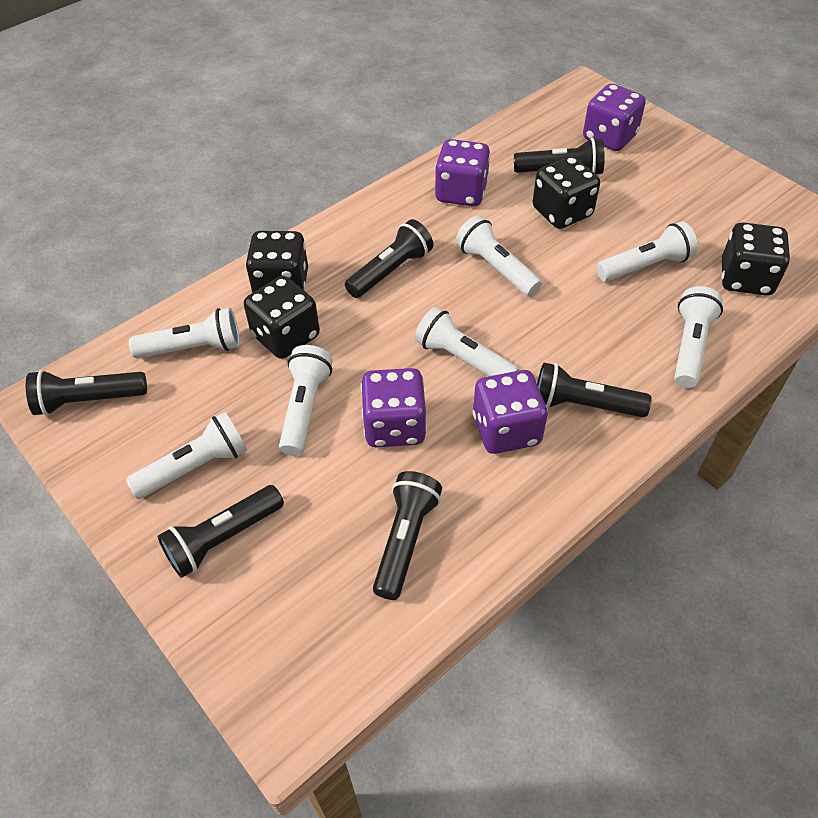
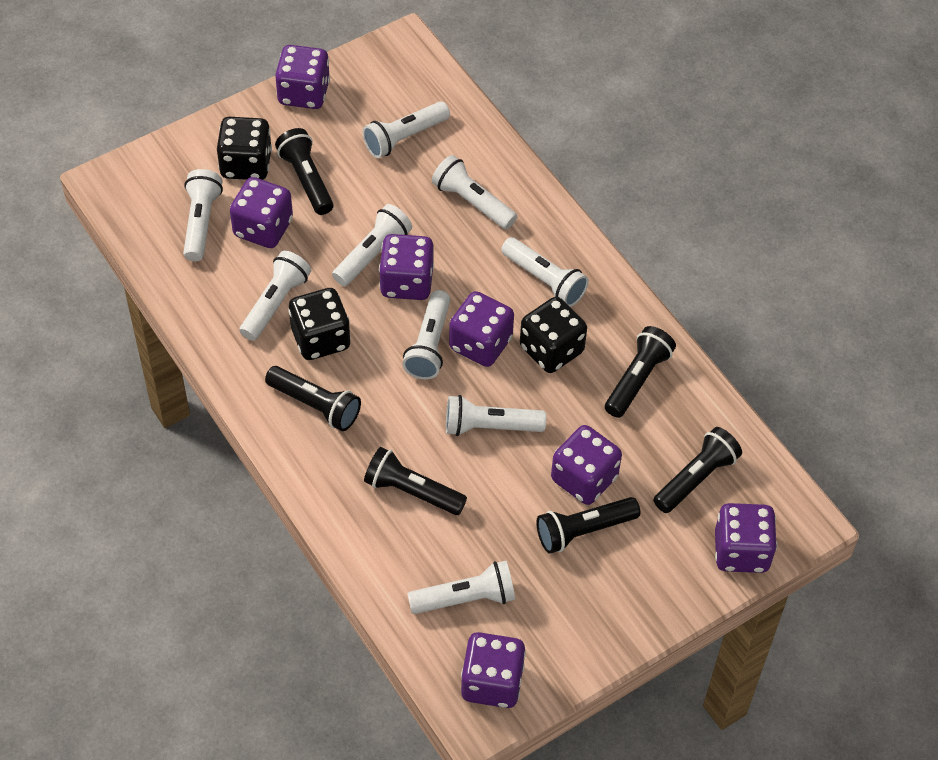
black dice: 4 -> 3
purple dice: 4 -> 7
white flashlight: 7 -> 9

